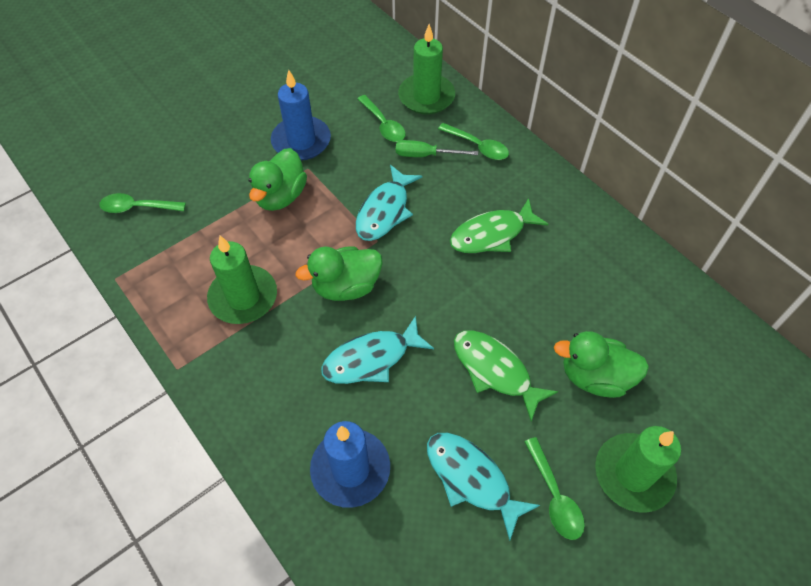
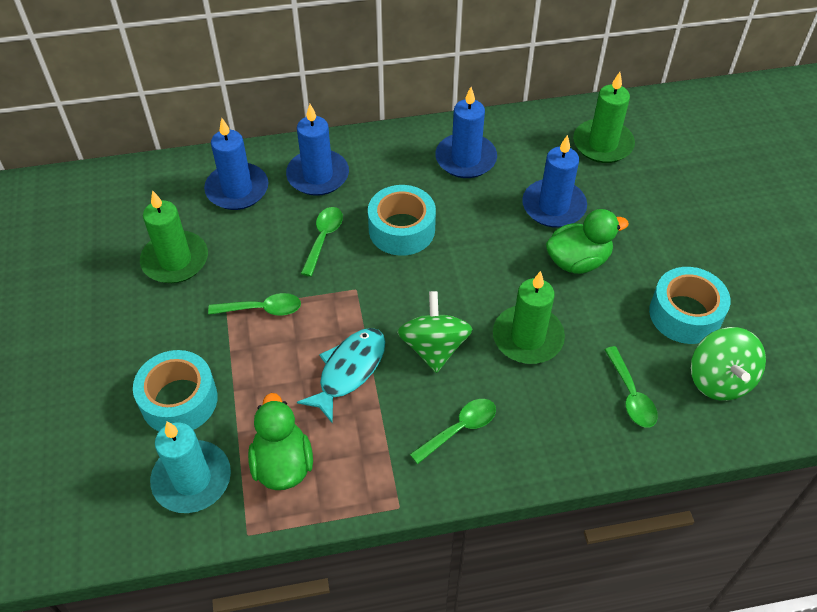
blue candle: 2 -> 4
green duck: 3 -> 2
green fish: 2 -> 0
green screwdriver: 1 -> 0
green spinning top: 0 -> 2
turquoise candle: 0 -> 1
turquoise fish: 3 -> 1
turquoise tape: 0 -> 3

